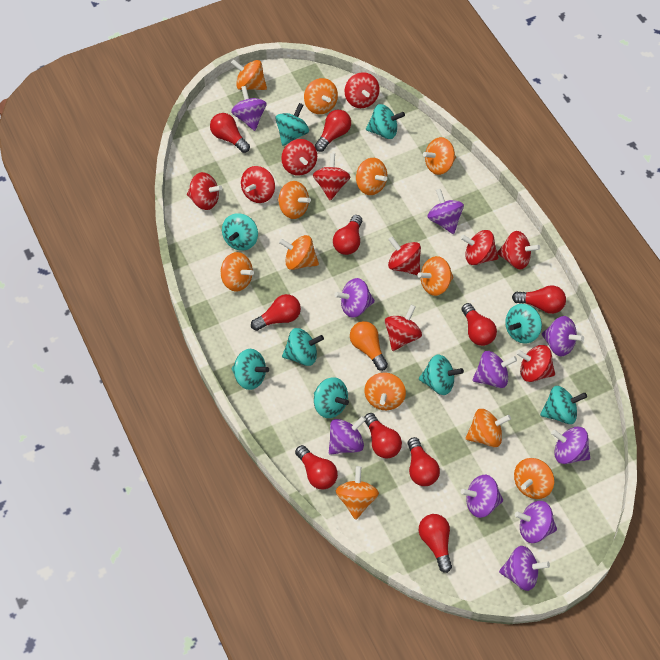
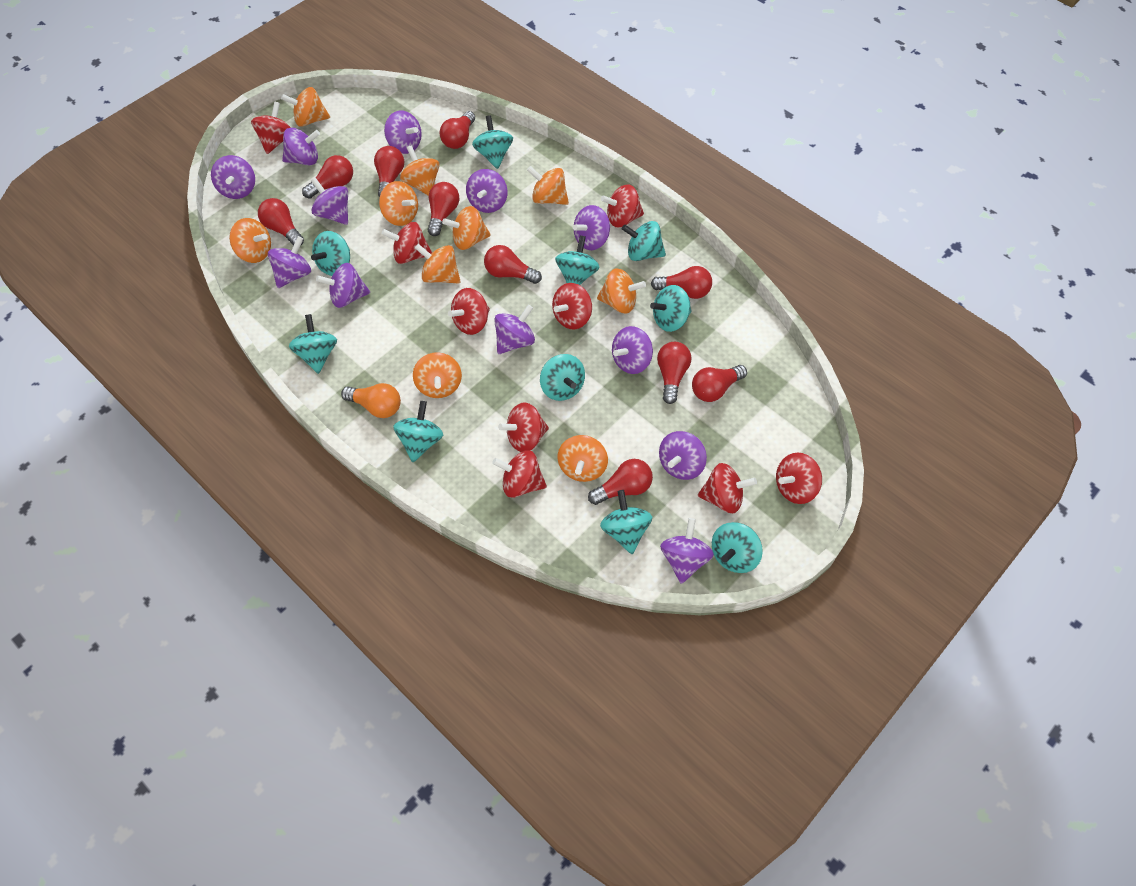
orange spinning top: 12 -> 10
purple spinning top: 10 -> 12
red spinning top: 10 -> 9
turquoise spinning top: 9 -> 10

